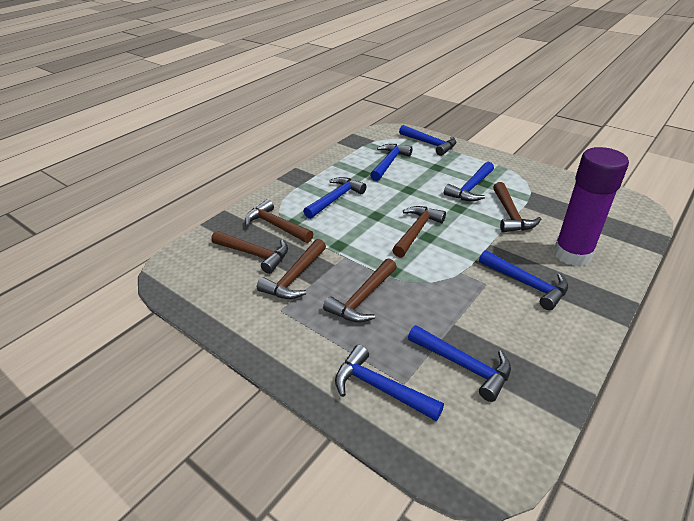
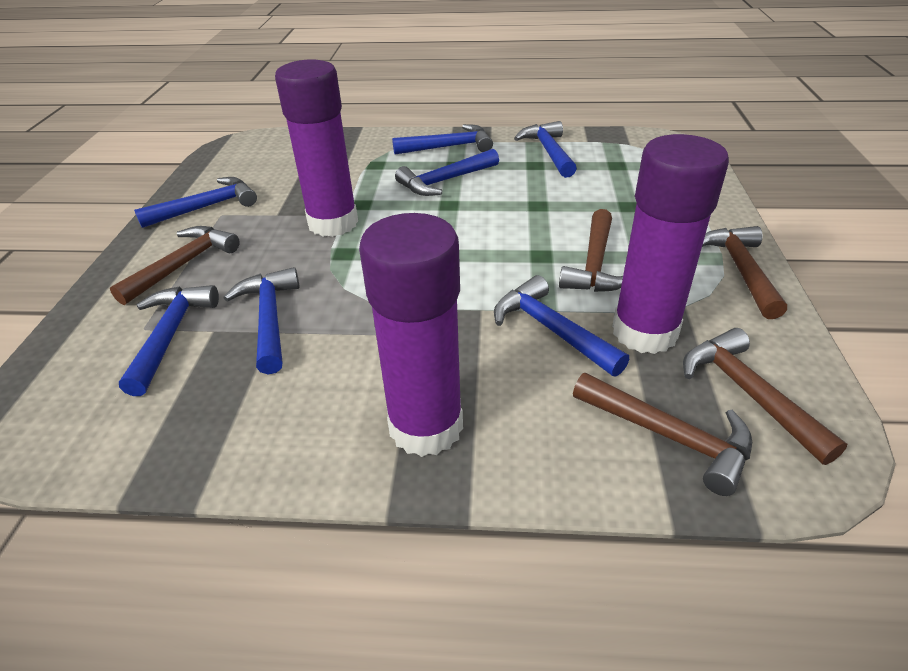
brown hammer: 6 -> 5
purple glue stick: 1 -> 3

